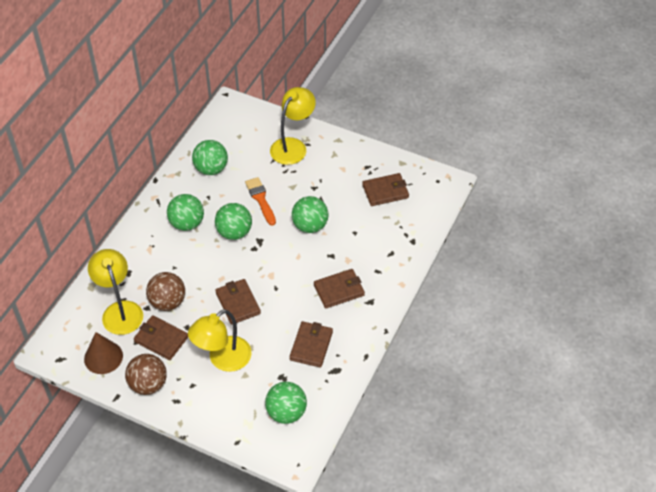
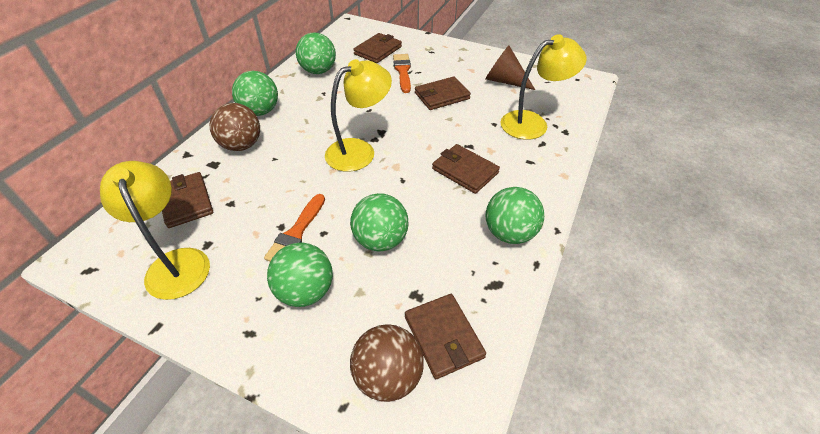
orange brush: 1 -> 2

